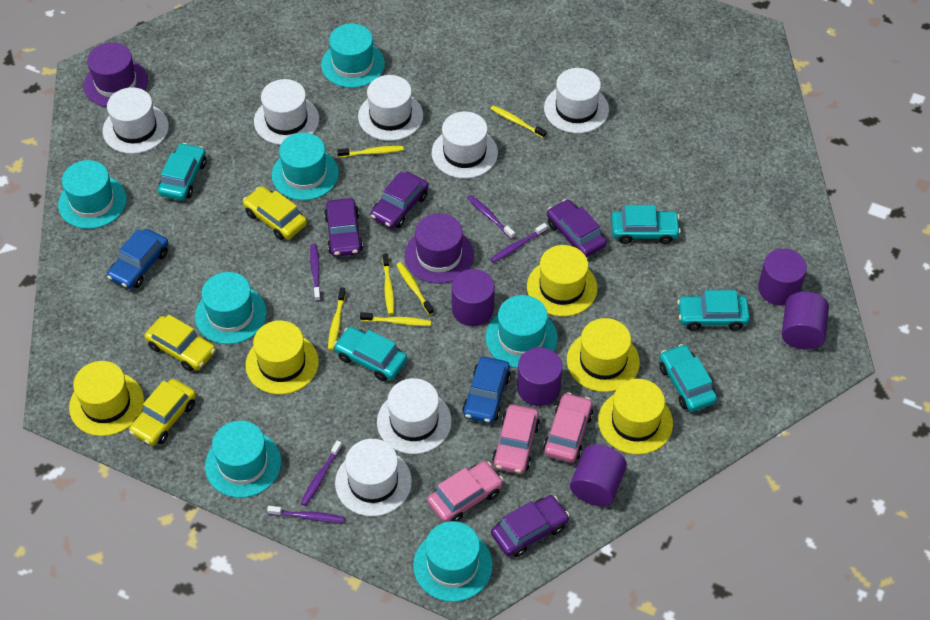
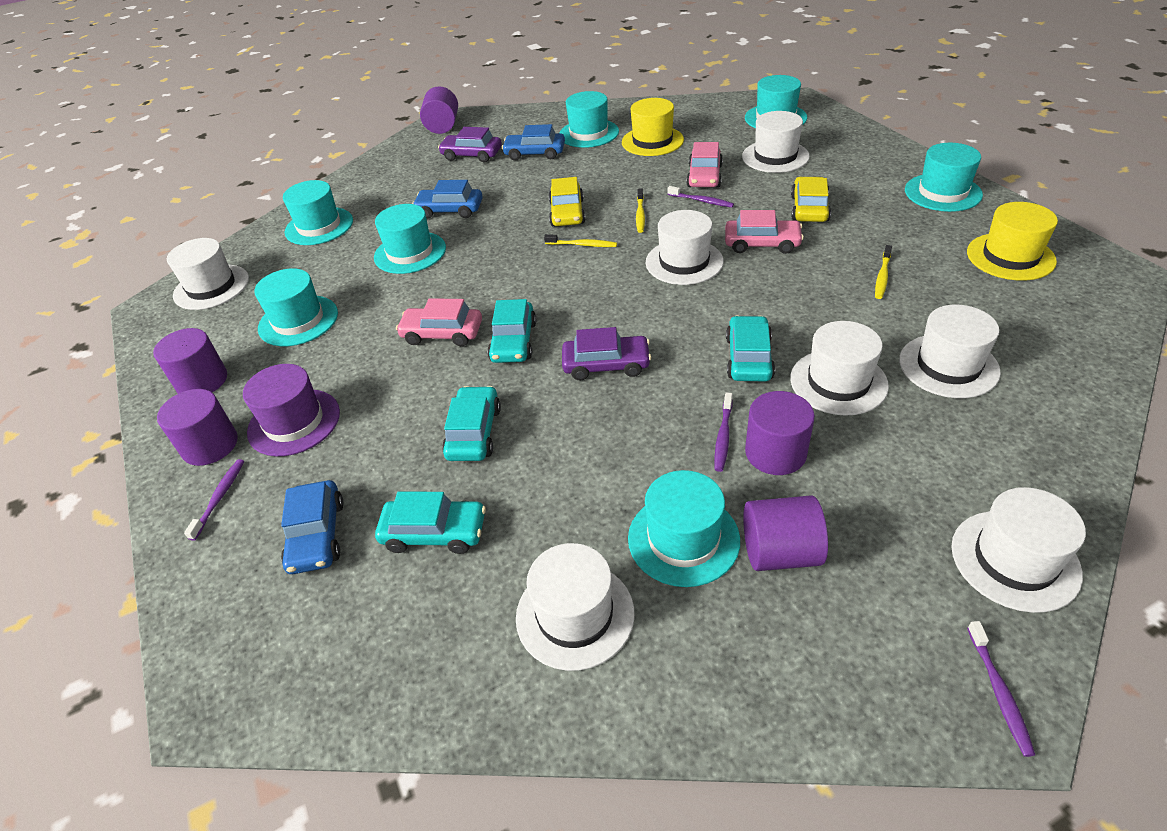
blue car: 2 -> 3
purple car: 4 -> 2
purple hat: 2 -> 1
purple toothbrush: 5 -> 4
turquoise car: 5 -> 4
yellow car: 3 -> 2
yellow hat: 5 -> 2
yellow toothbrush: 6 -> 3

